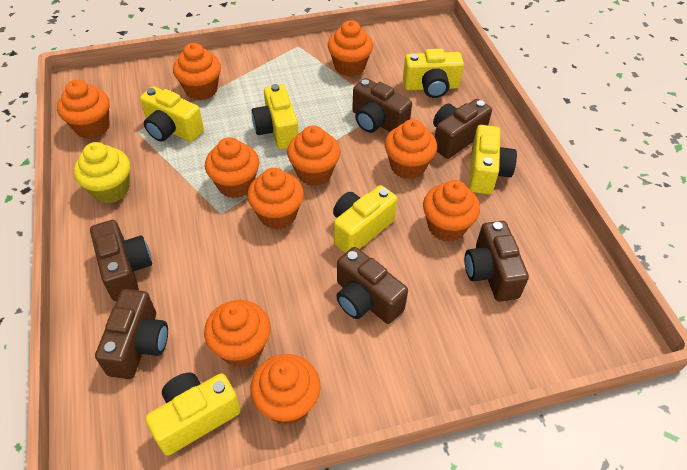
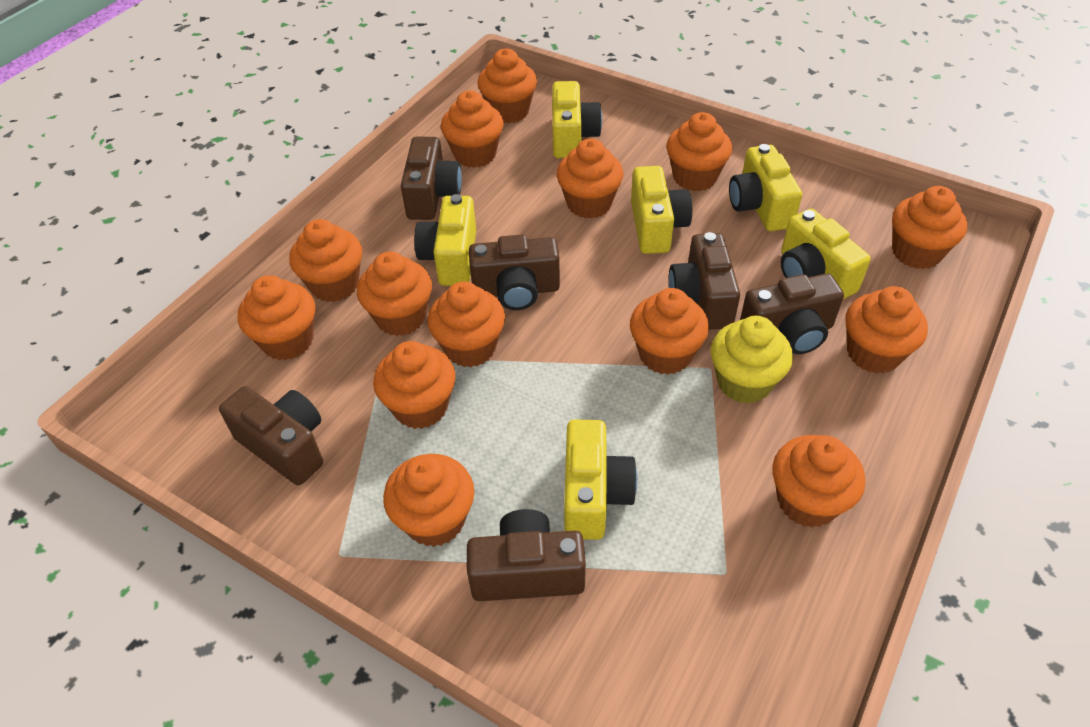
orange cupcake: 10 -> 14

